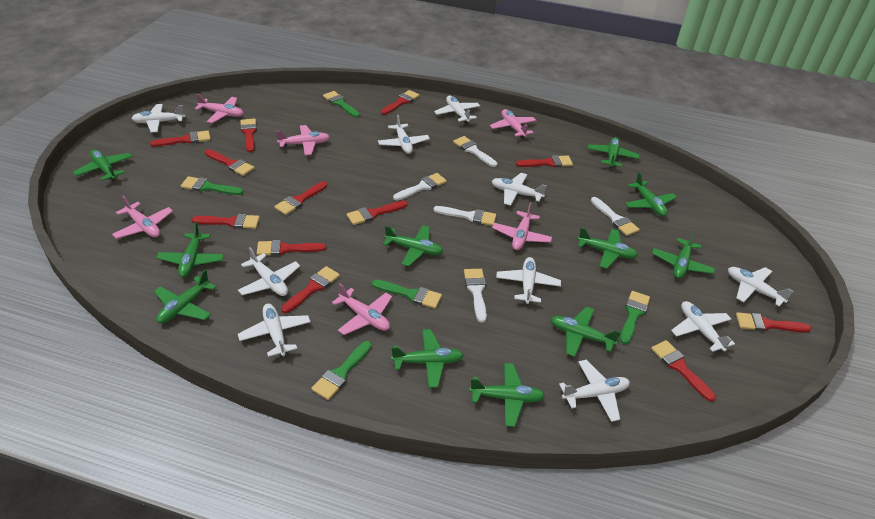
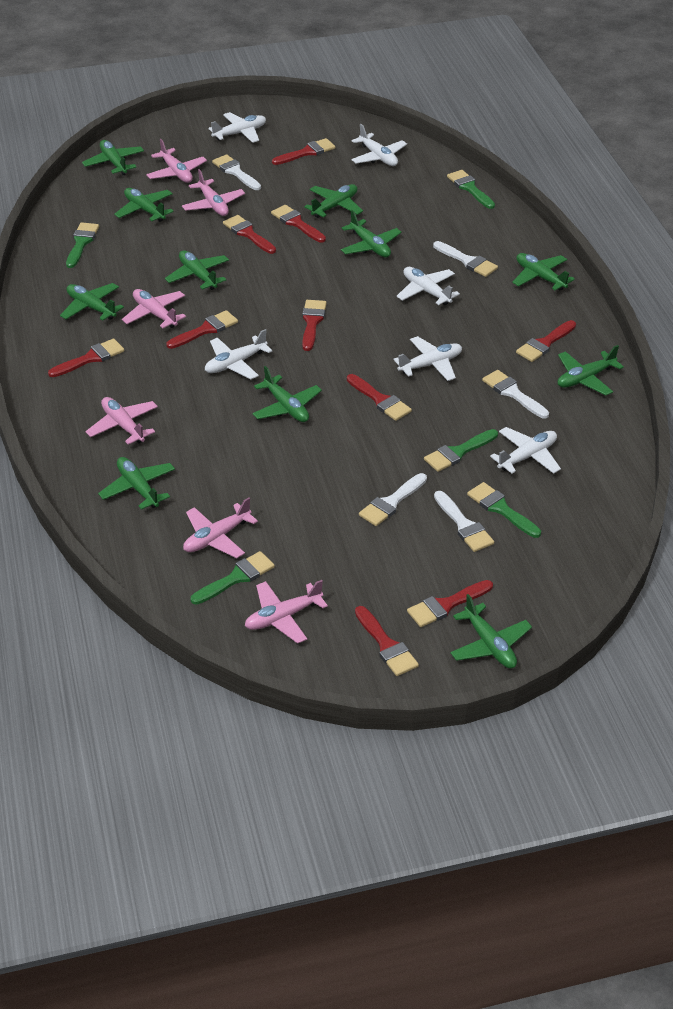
red brush: 12 -> 10
white plane: 10 -> 6

